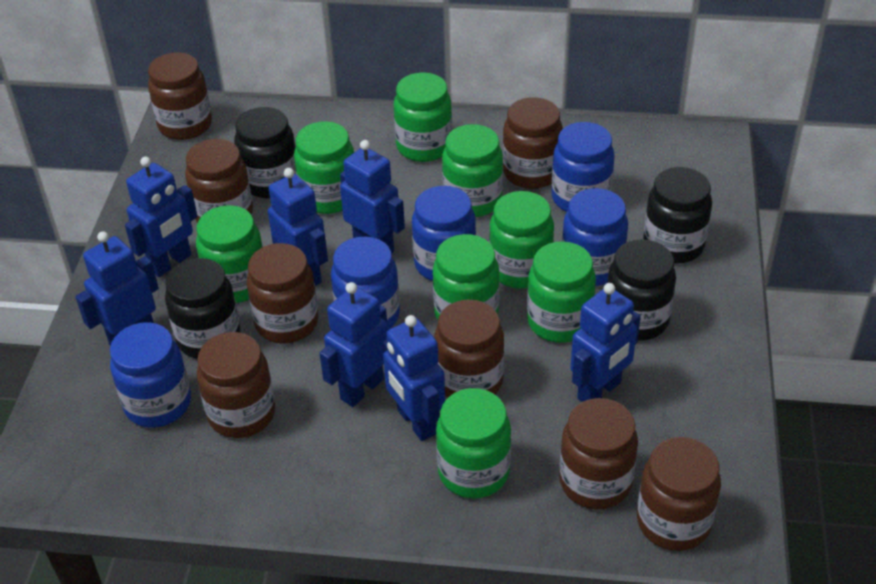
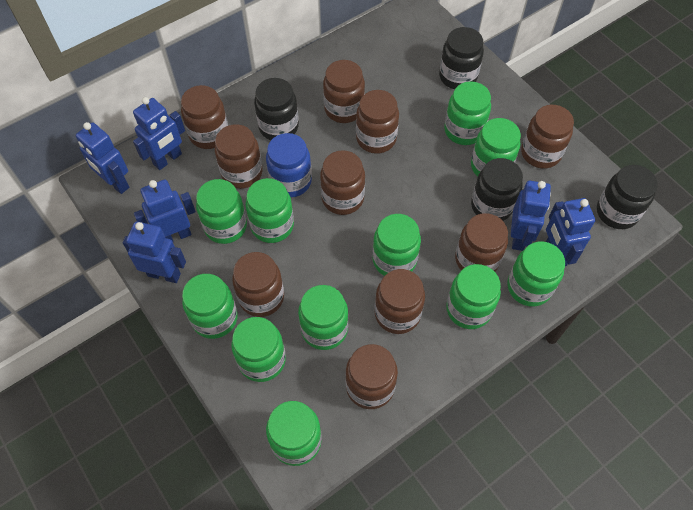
blue jar: 5 -> 1
blue robot: 7 -> 6
brown jar: 8 -> 10
green jar: 8 -> 11

